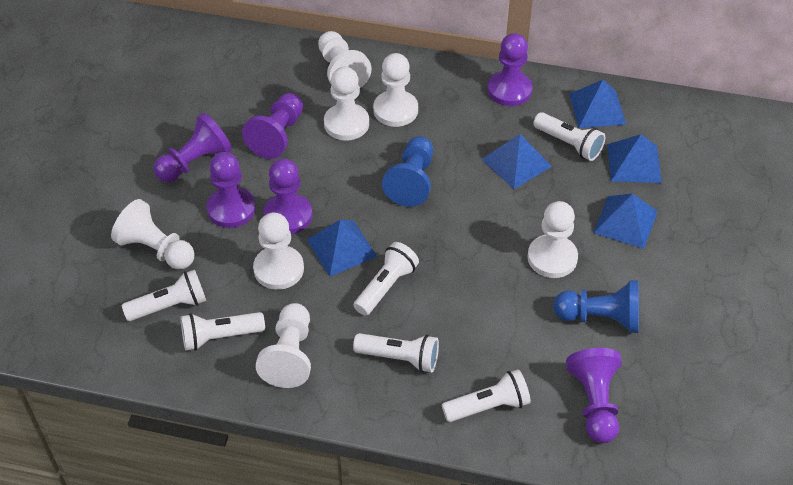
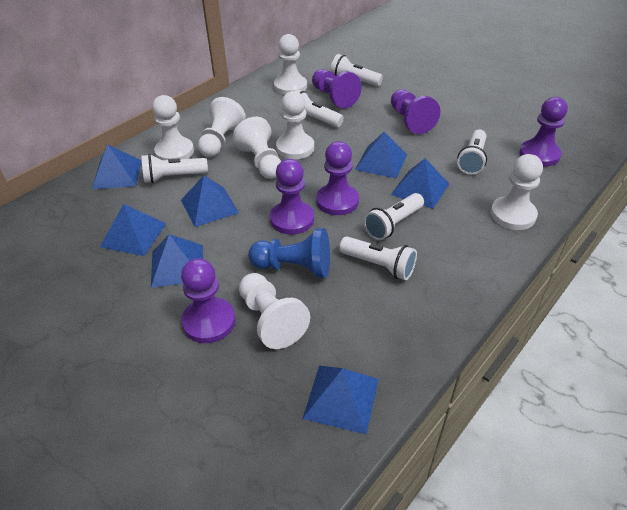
blue pawn: 2 -> 1
blue pyramid: 5 -> 7

